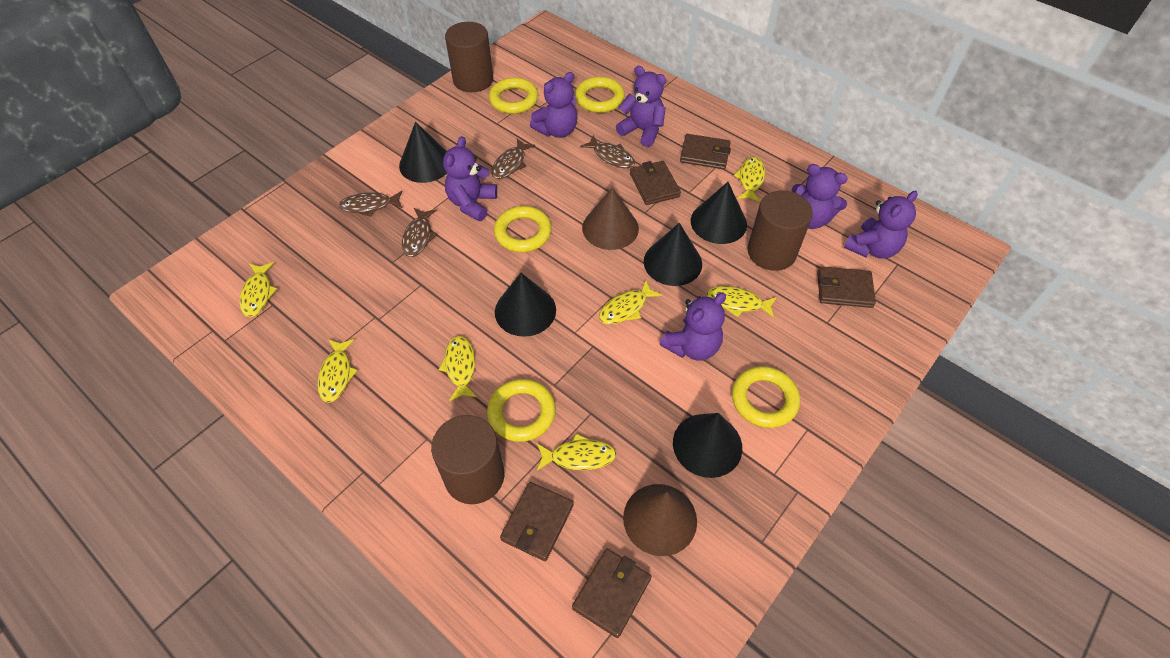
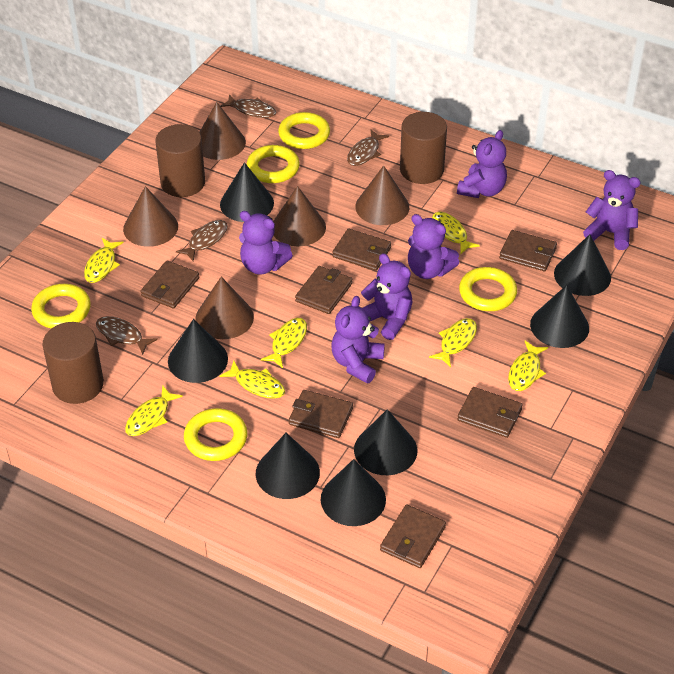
black cone: 5 -> 7
brown cone: 2 -> 5
brown wallet: 5 -> 7

